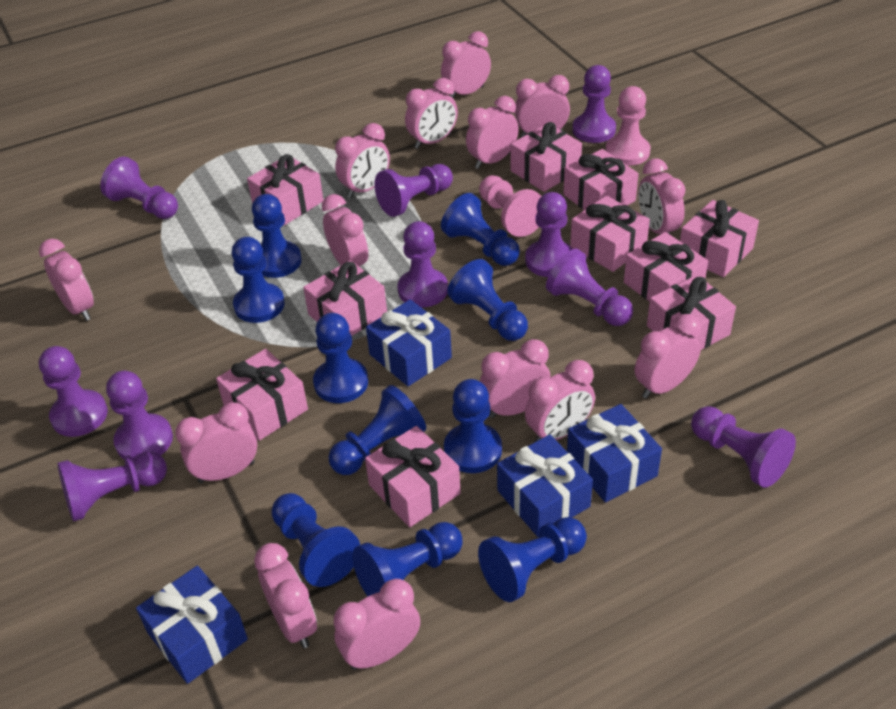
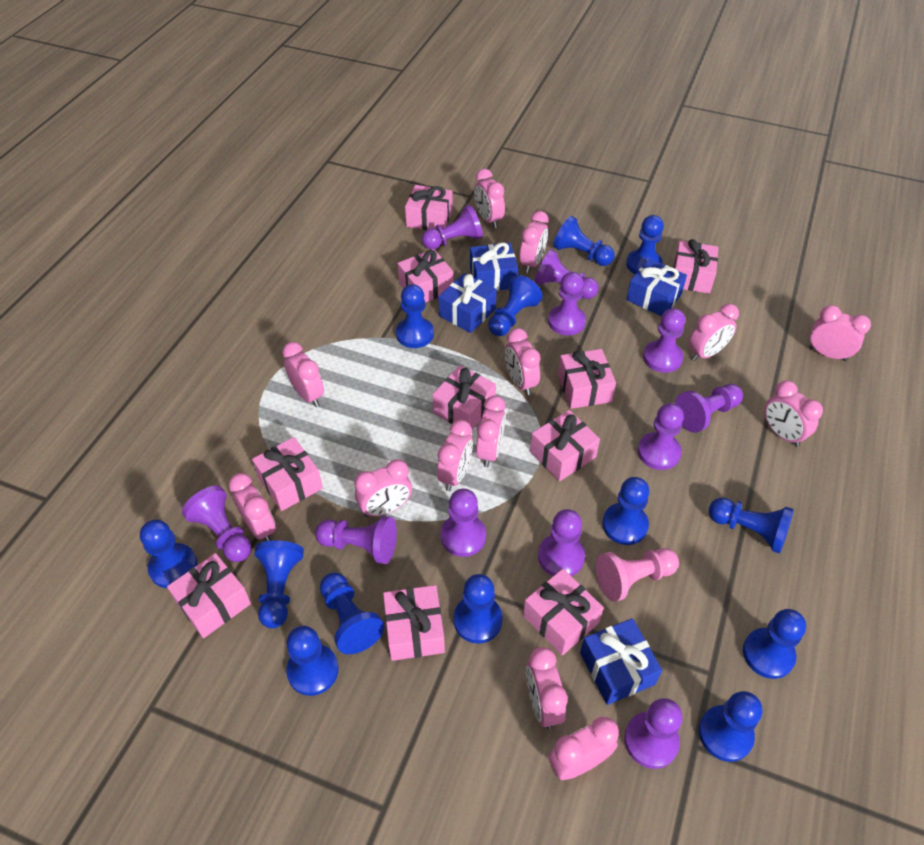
blue pawn: 10 -> 13
pink clock: 14 -> 13
pink pawn: 2 -> 1
purple pawn: 10 -> 11

